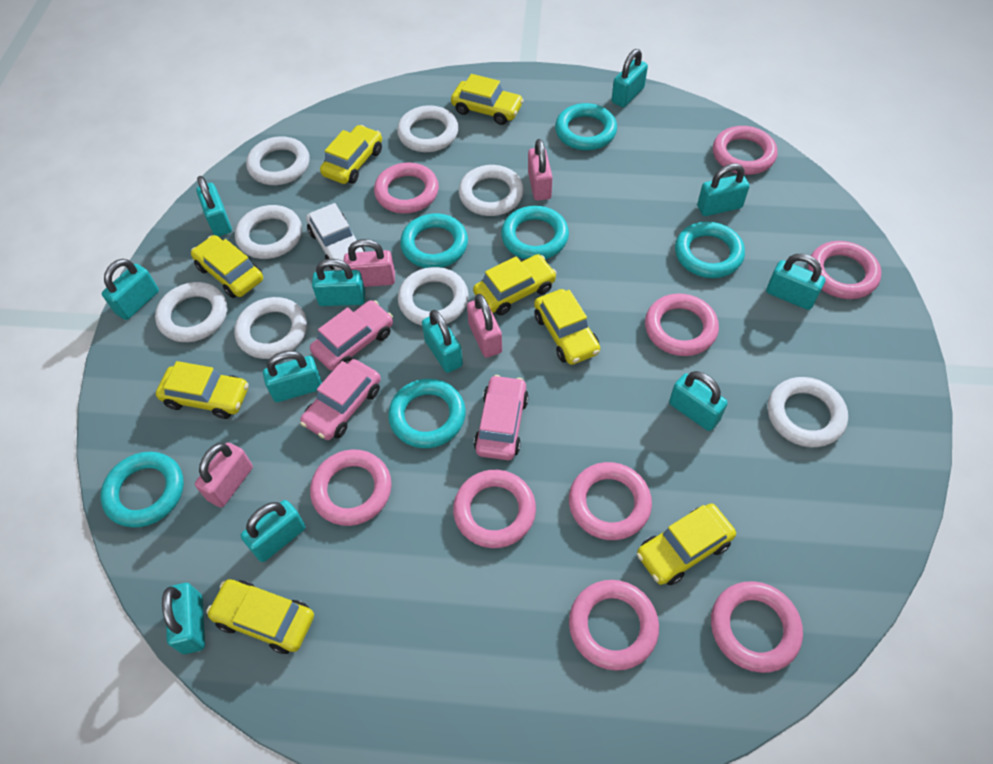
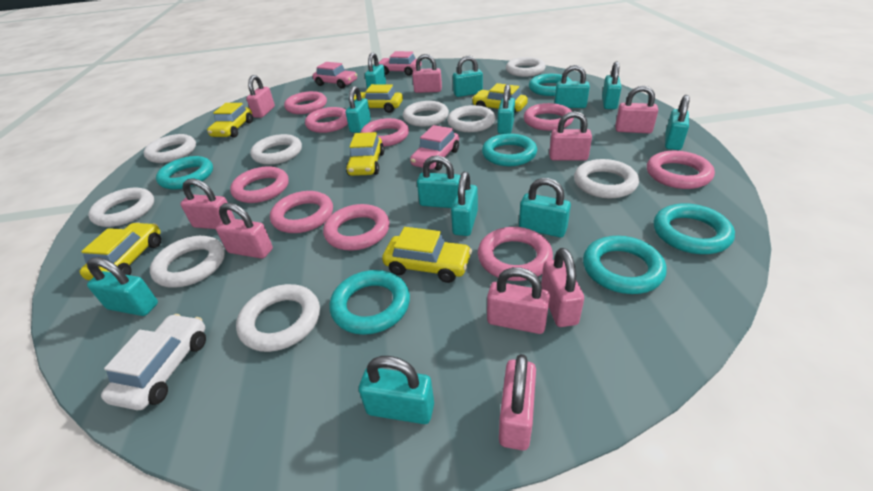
pink padlock: 4 -> 9
turquoise padlock: 11 -> 12
white ring: 8 -> 9
yellow car: 8 -> 6

